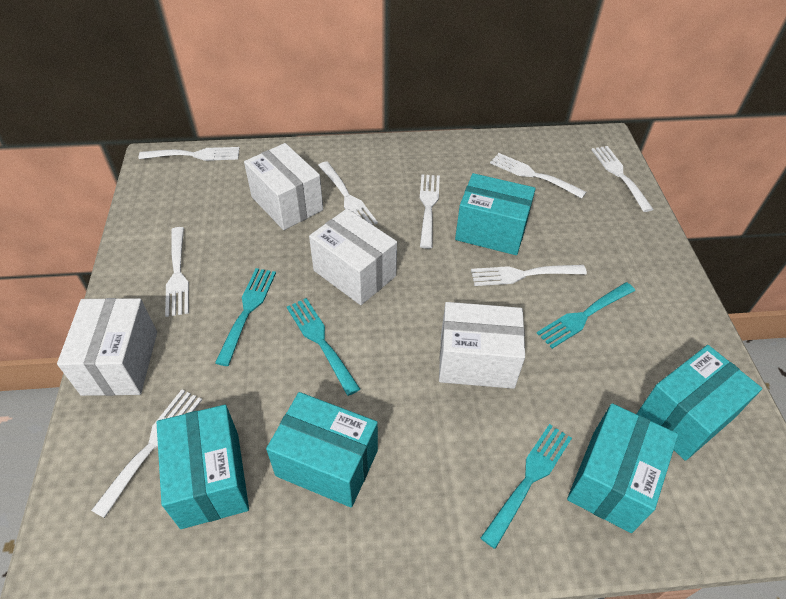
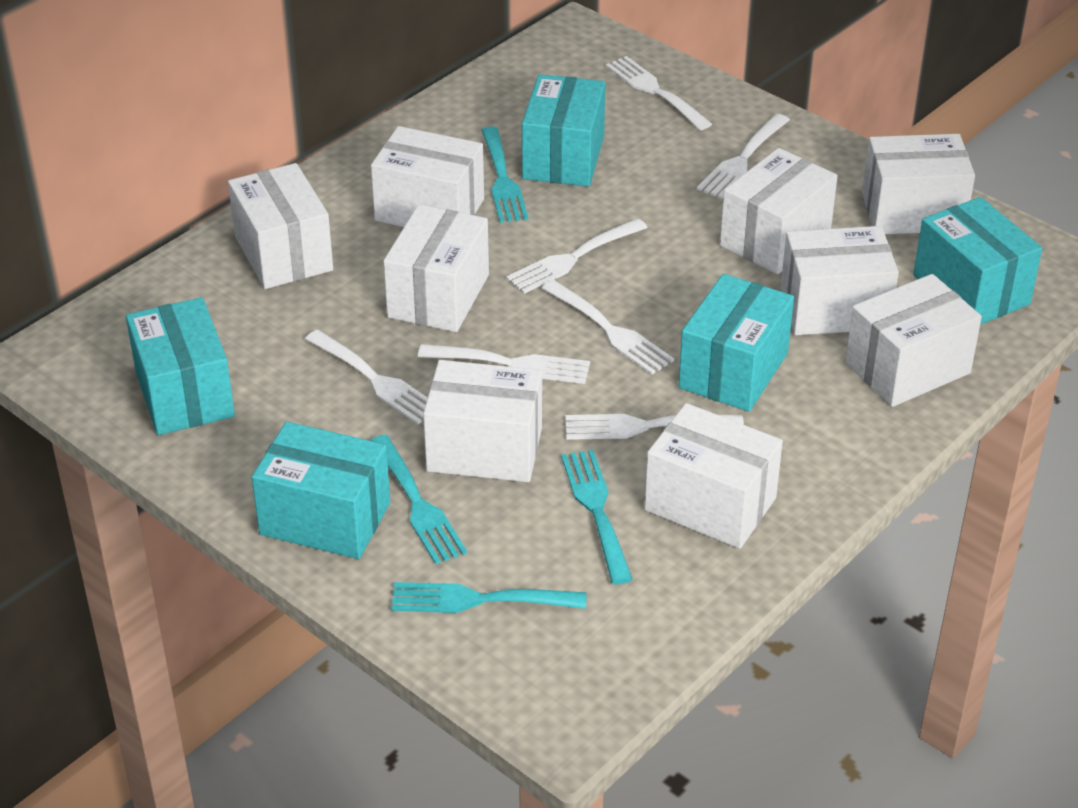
white box: 4 -> 9
white fork: 8 -> 7

